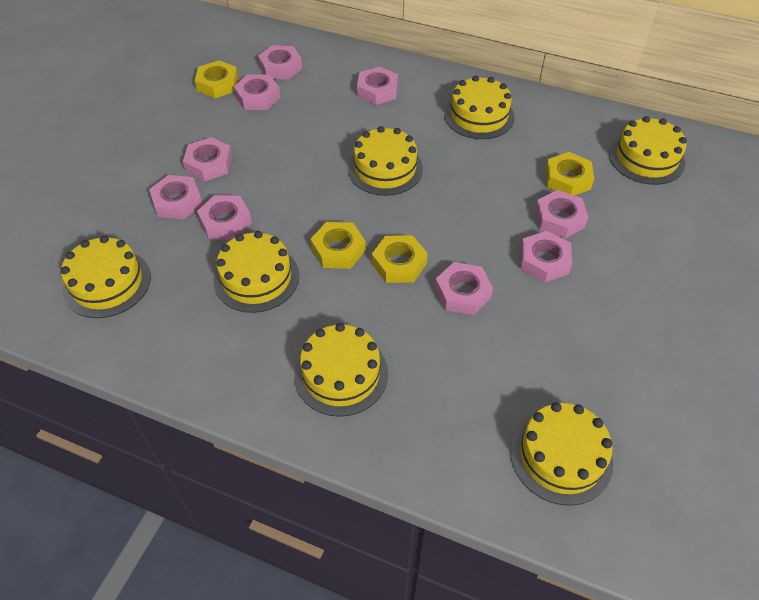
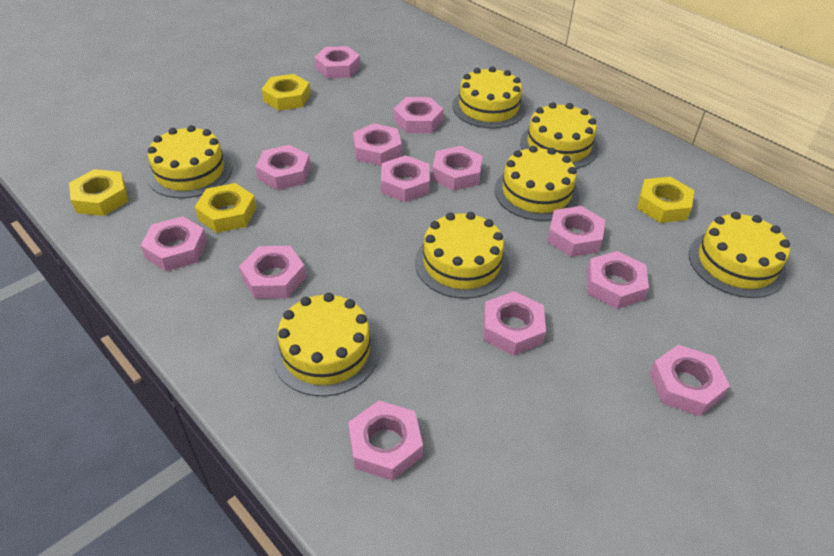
pink nut: 9 -> 13

